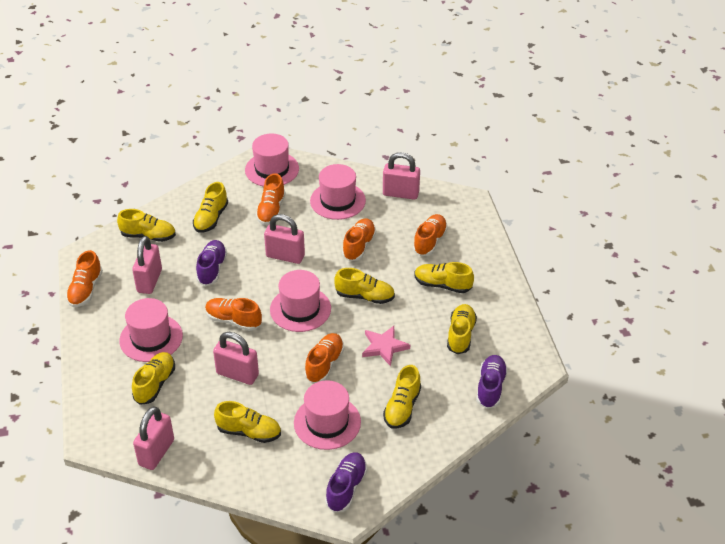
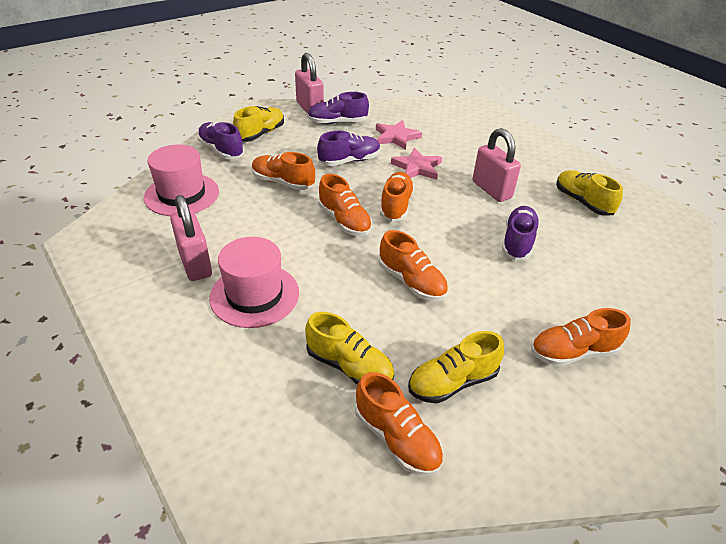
pink hat: 5 -> 2
pink padlock: 5 -> 3
pink star: 1 -> 2
purple shoe: 3 -> 4
yellow shoe: 8 -> 4

